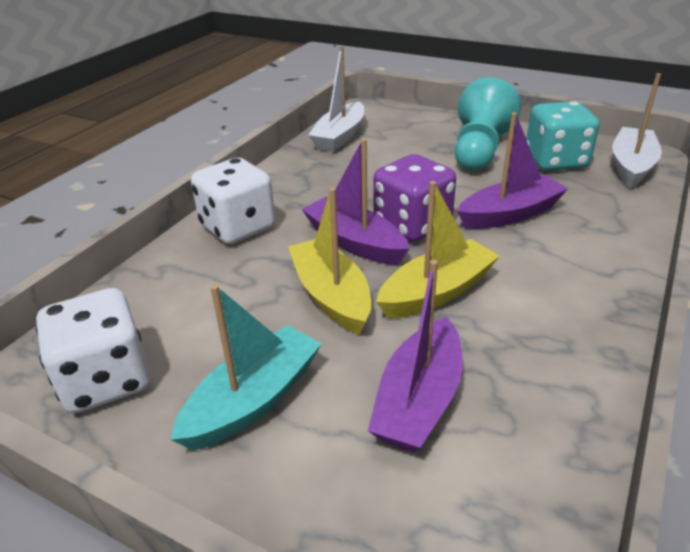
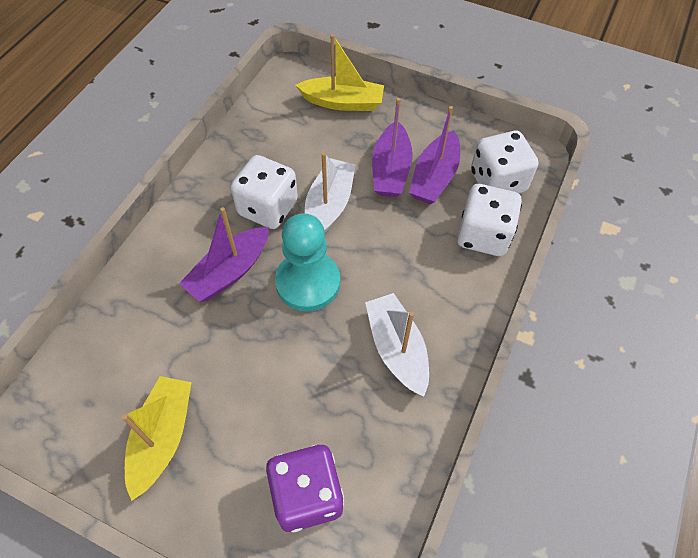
turquoise boat: 1 -> 0
turquoise dice: 1 -> 0
white dice: 2 -> 3

